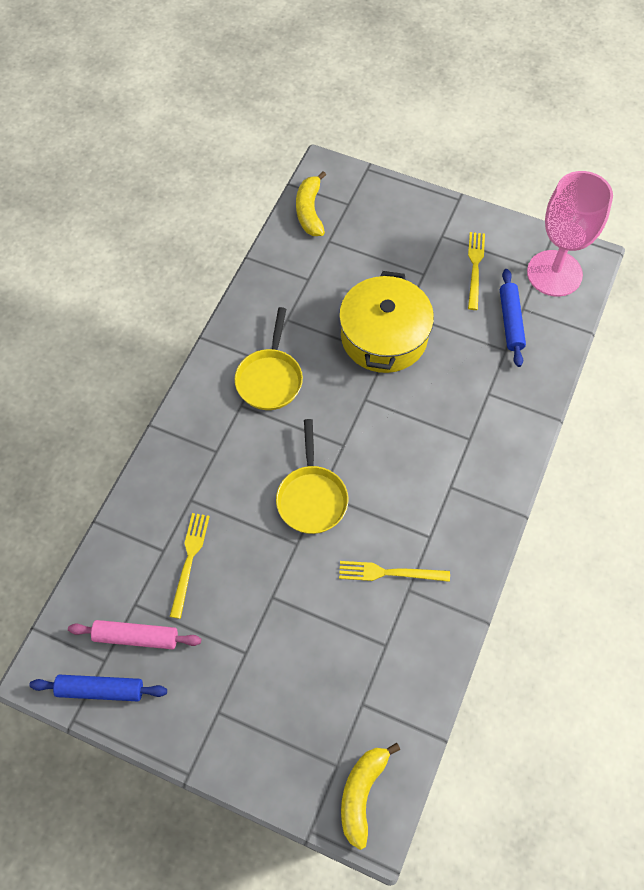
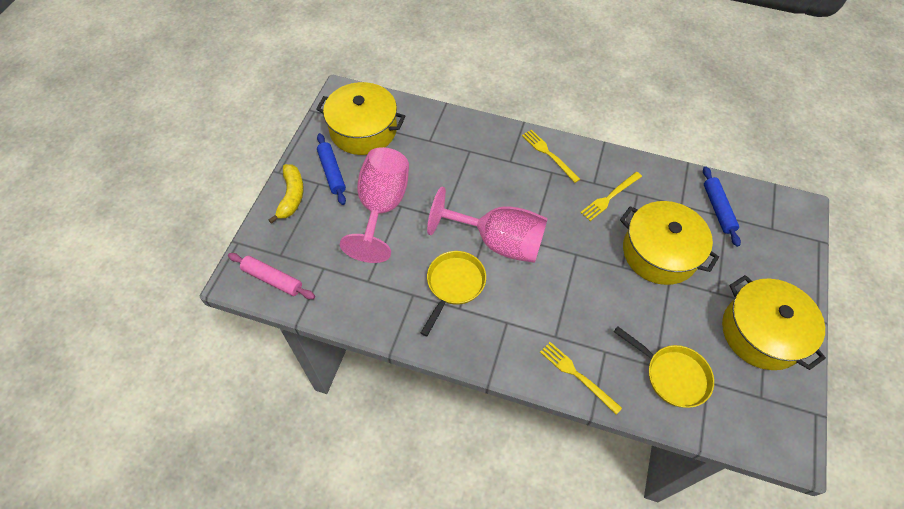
pink goblet: 1 -> 2
yellow banana: 2 -> 1
yellow pot: 1 -> 3

